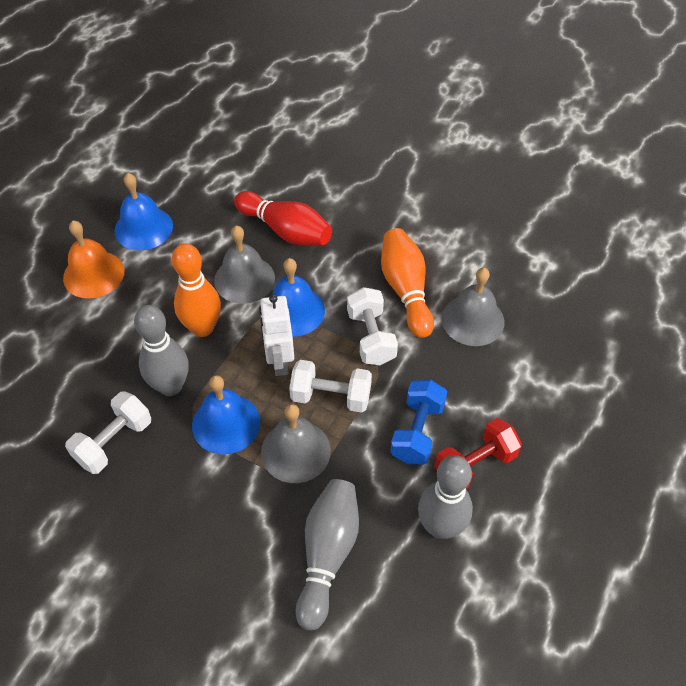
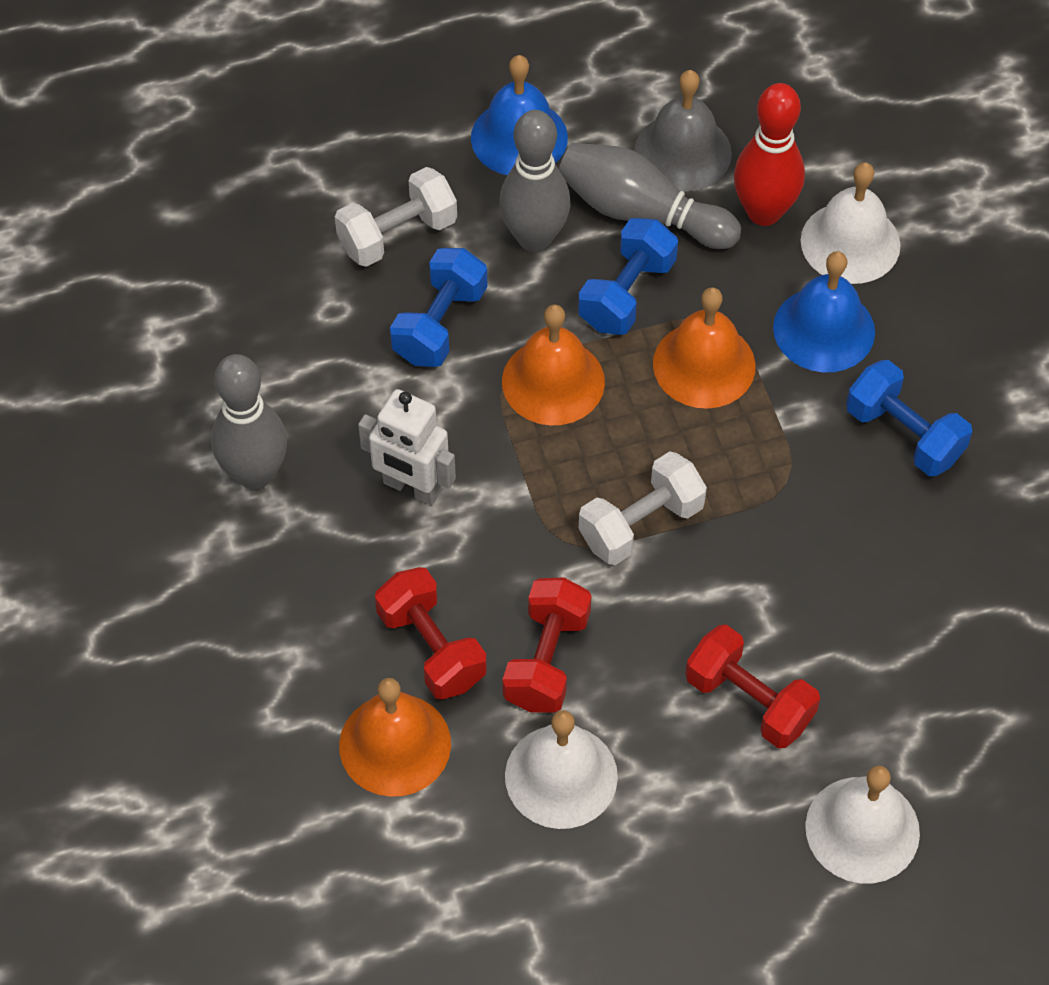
blue bell: 3 -> 2
blue dumbbell: 1 -> 3
grey bell: 3 -> 1
orange bell: 1 -> 3
orange bowling pin: 2 -> 0
red dumbbell: 1 -> 3
white bell: 0 -> 3
white dumbbell: 3 -> 2

